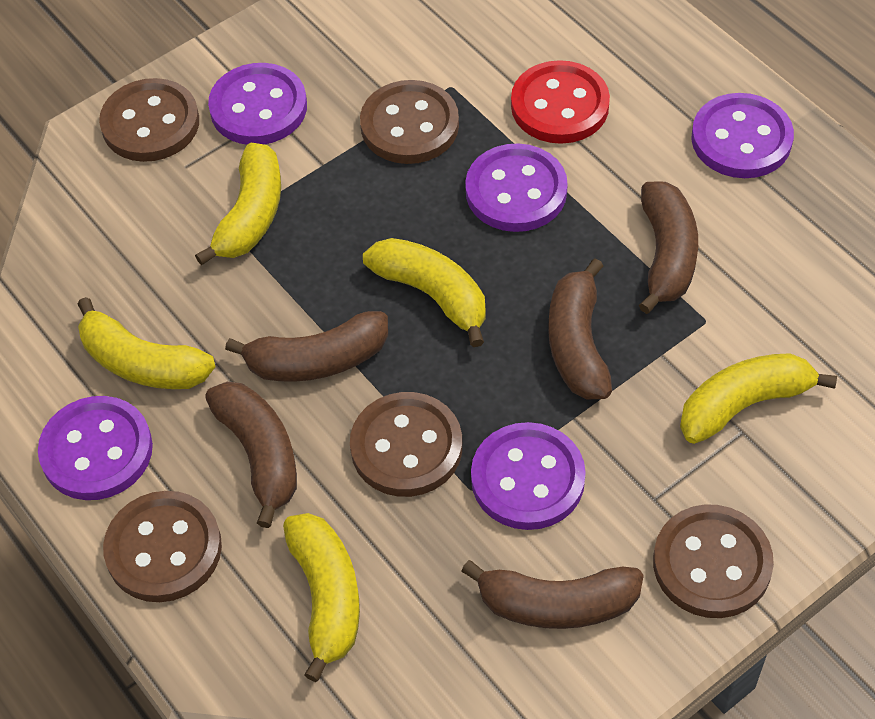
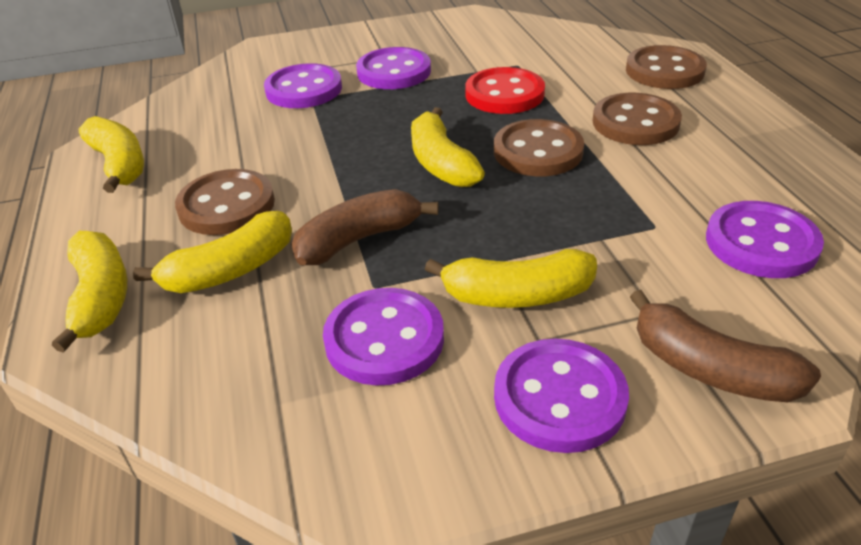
brown banana: 5 -> 2
brown button: 5 -> 4

